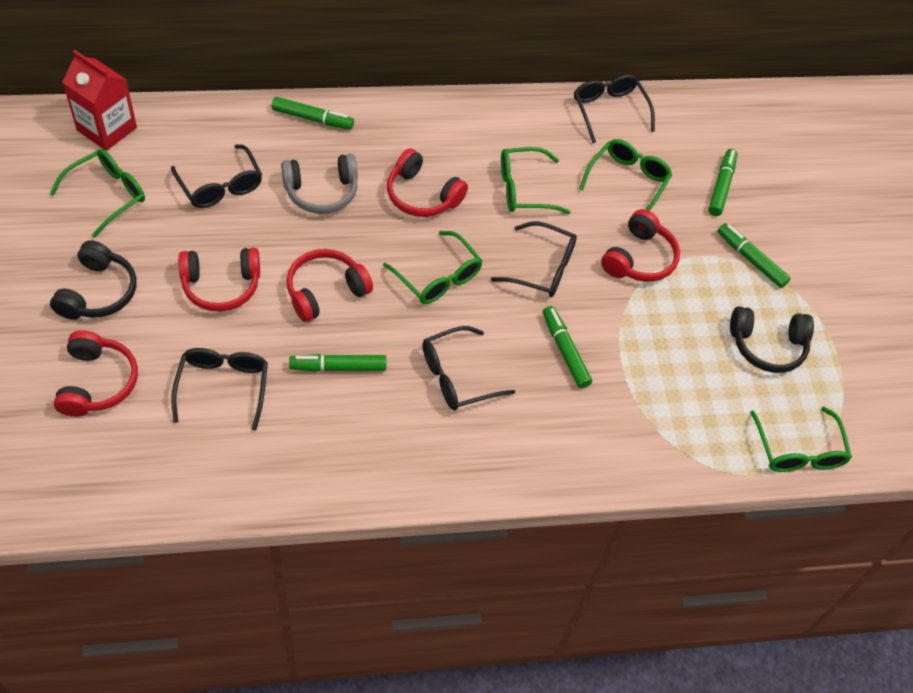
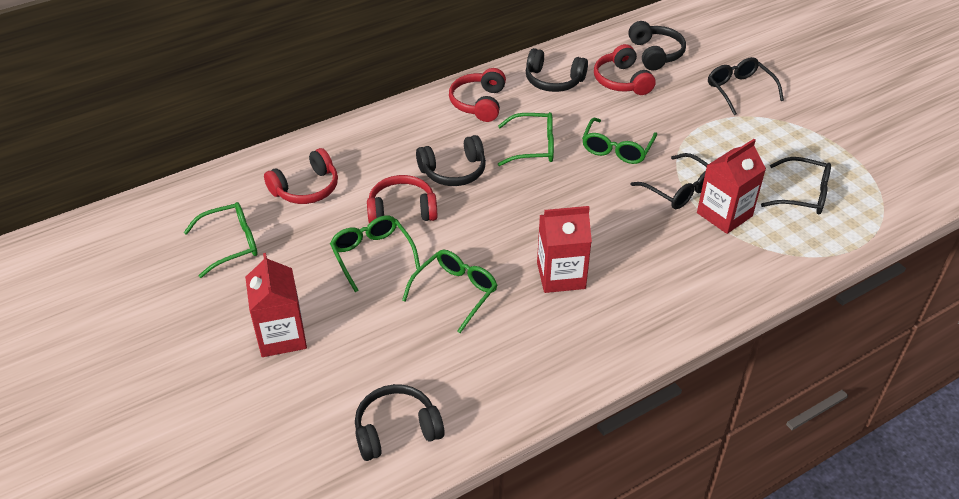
black glasses: 5 -> 3
black headphones: 2 -> 4
green marker: 5 -> 0
grey headphones: 1 -> 0
red carton: 1 -> 3
red headphones: 5 -> 4

